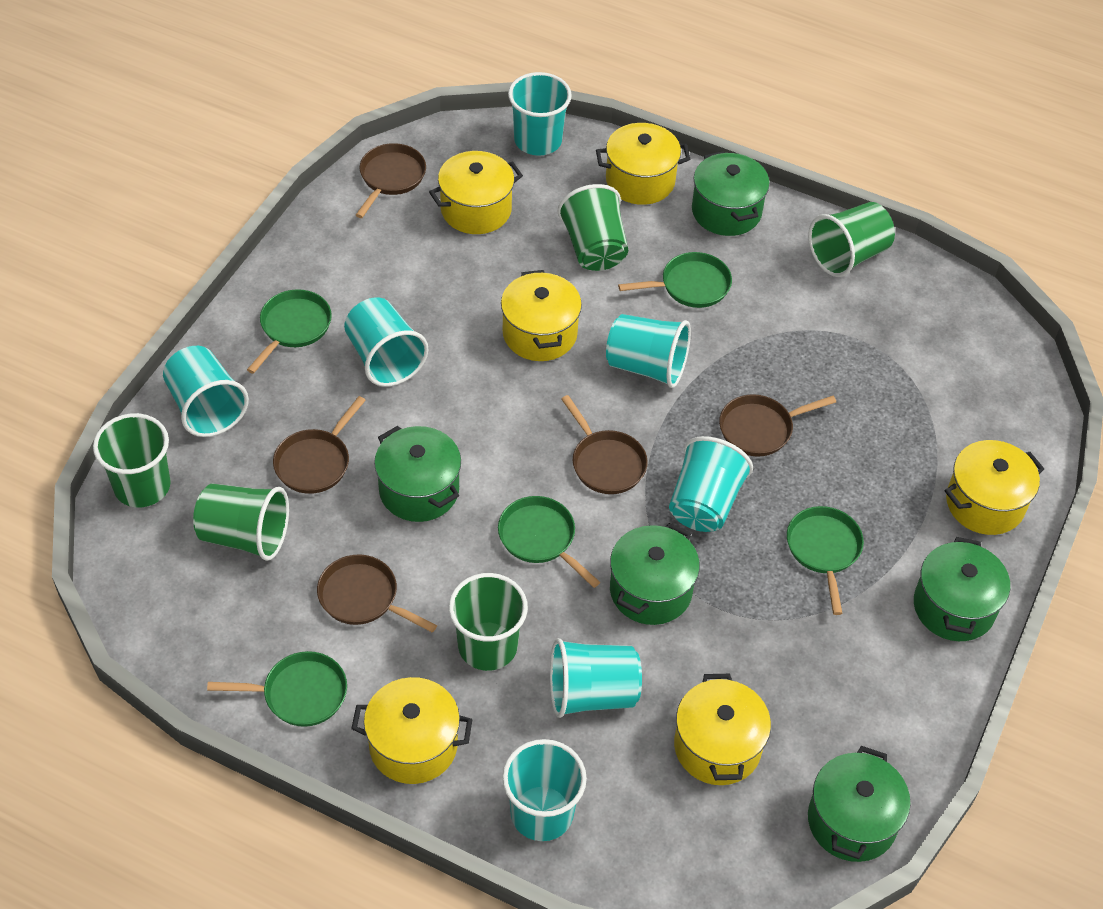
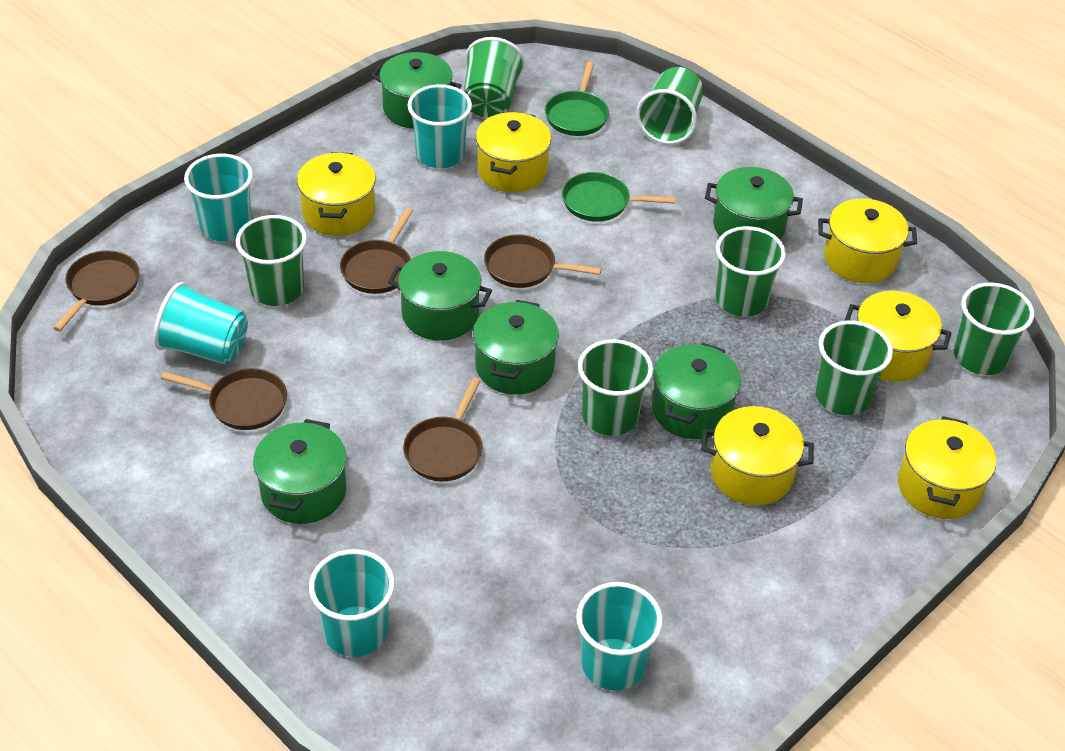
green cup: 5 -> 7
green pan: 5 -> 2
green pot: 5 -> 6
turquoise cup: 7 -> 5

